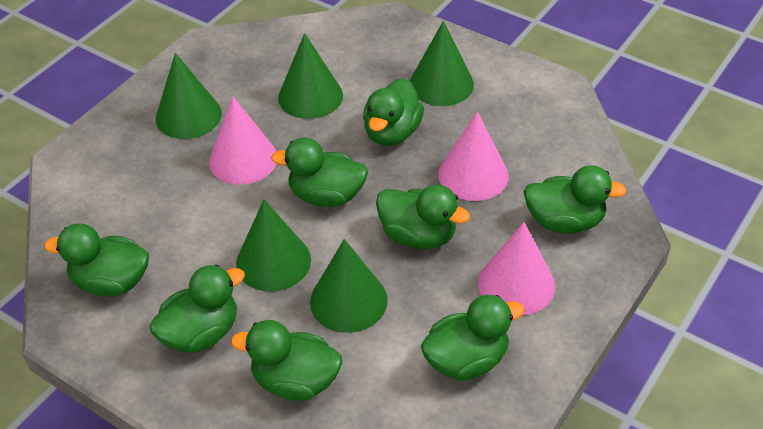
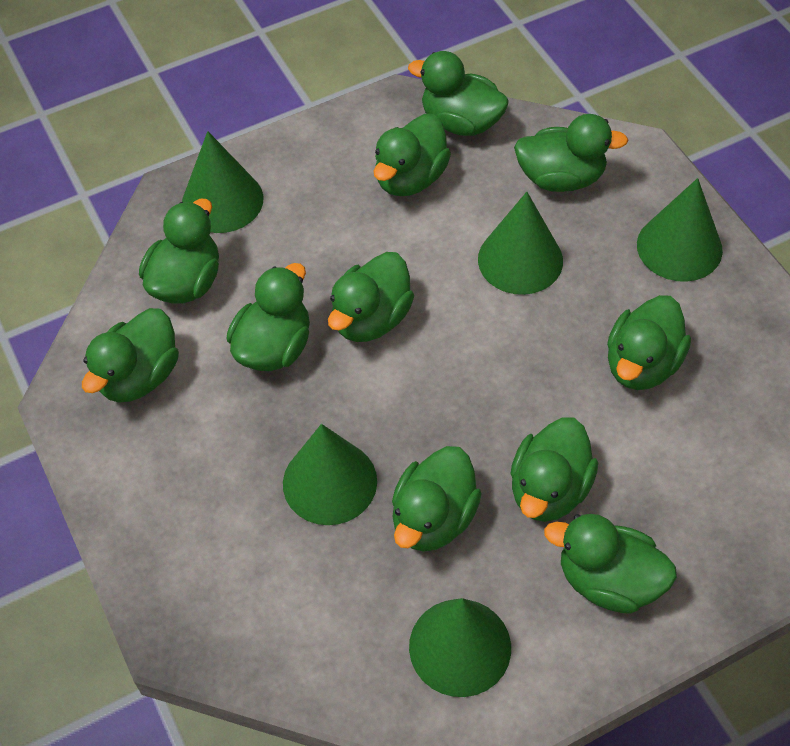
green duck: 8 -> 11
pink cone: 3 -> 0

